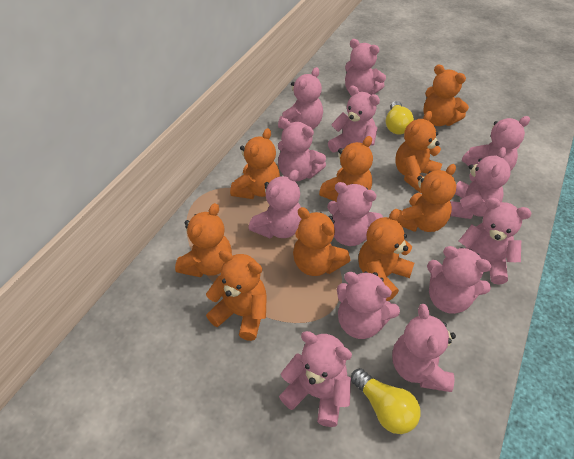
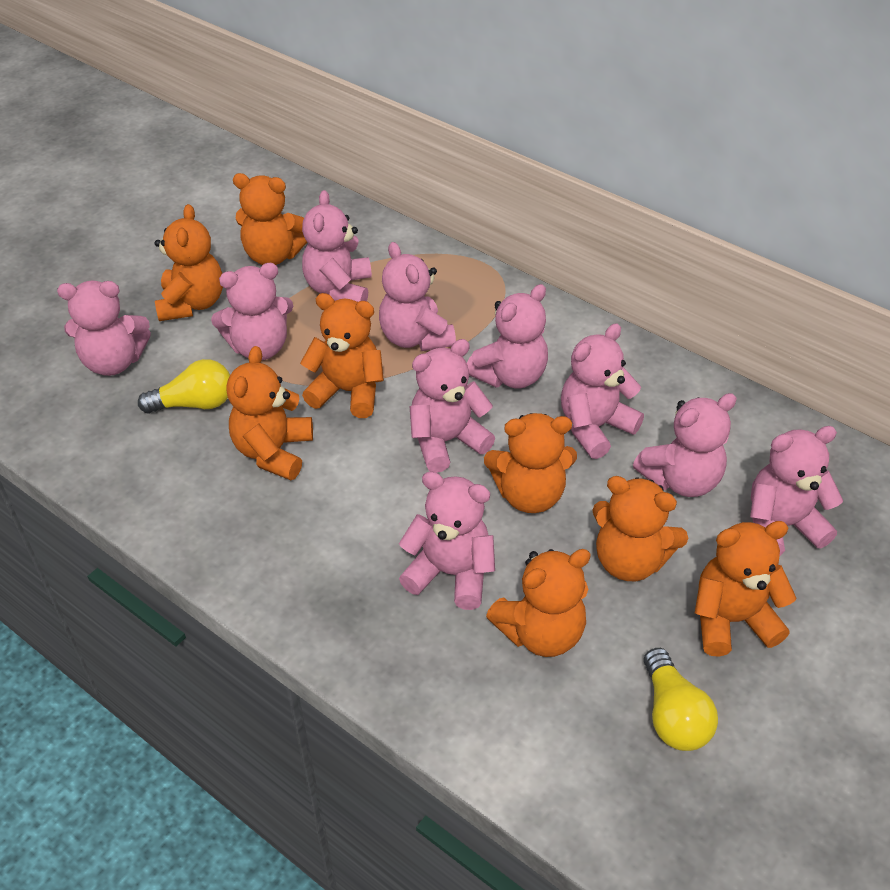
orange teddy bear: 9 -> 8
pink teddy bear: 13 -> 10

